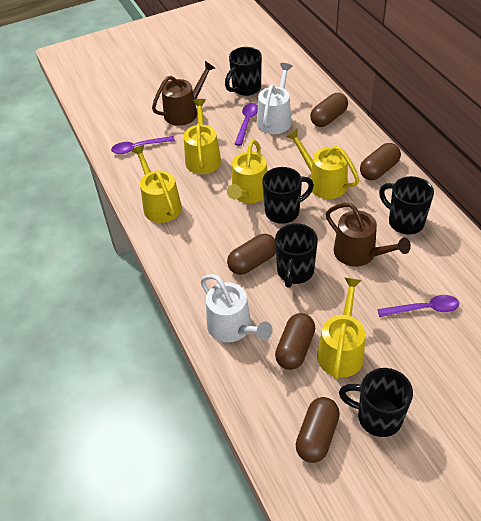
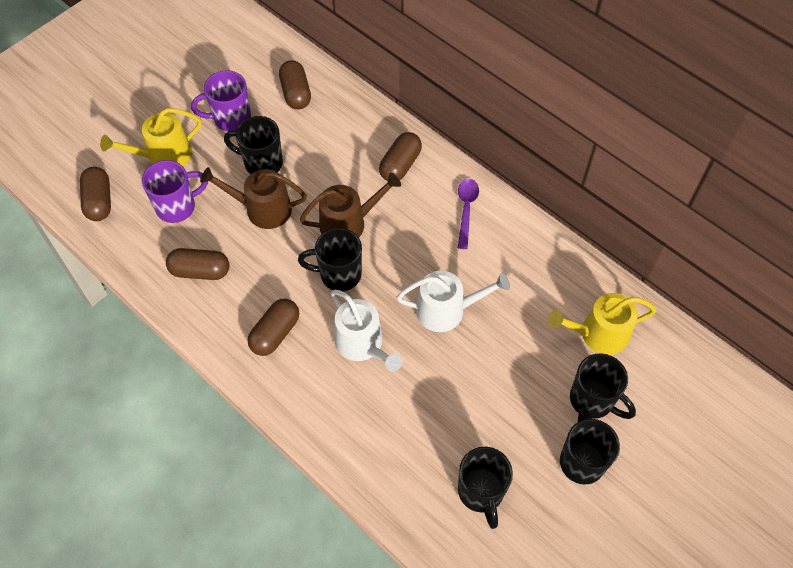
purple mug: 0 -> 2
purple spoon: 3 -> 1
yellow watering can: 5 -> 2

